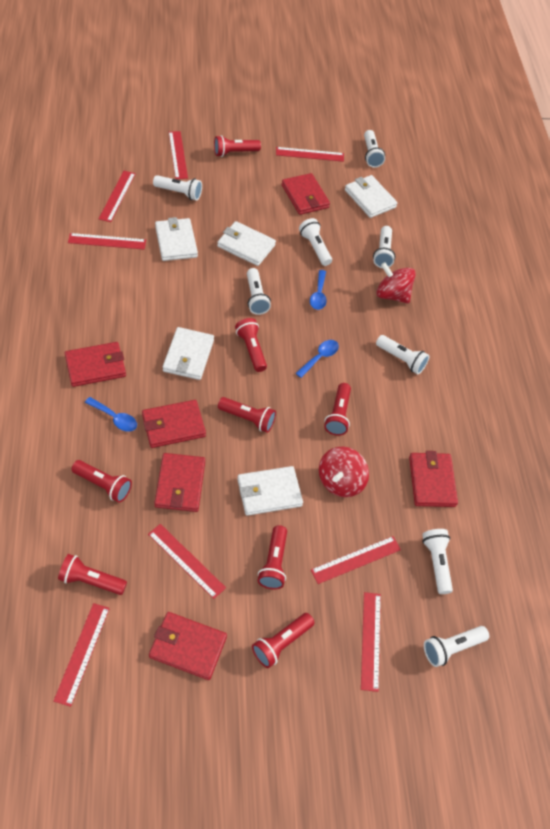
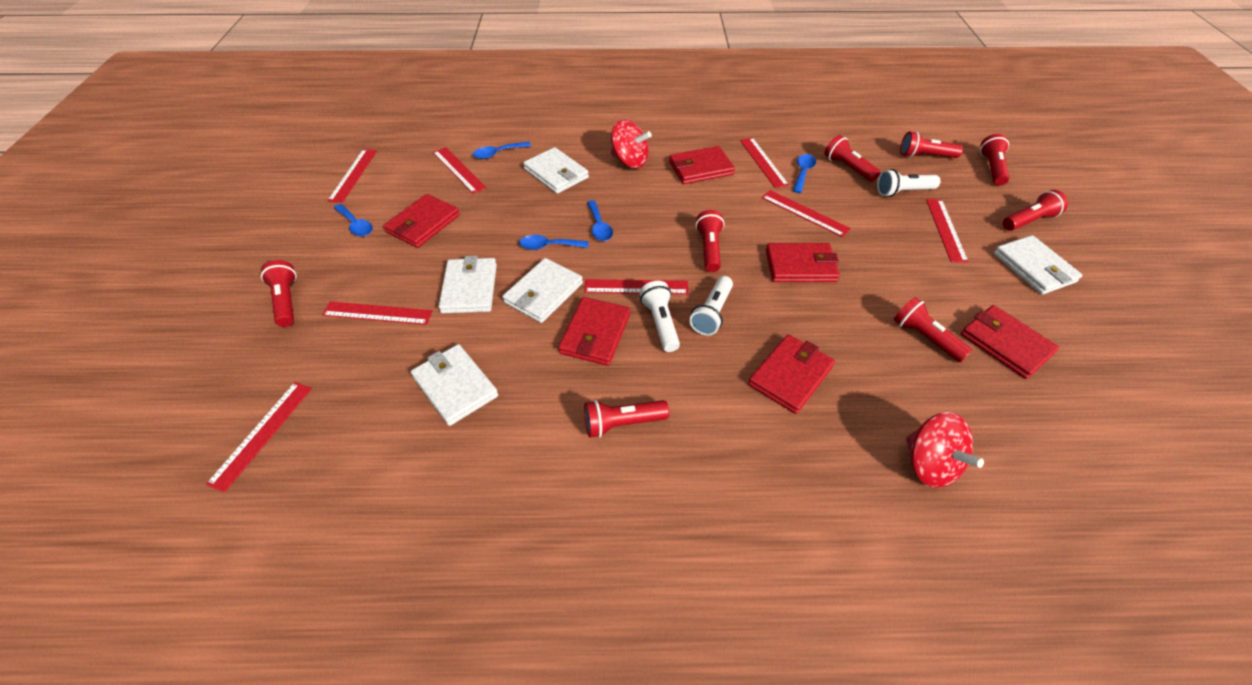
blue spoon: 3 -> 5
white flashlight: 8 -> 3

